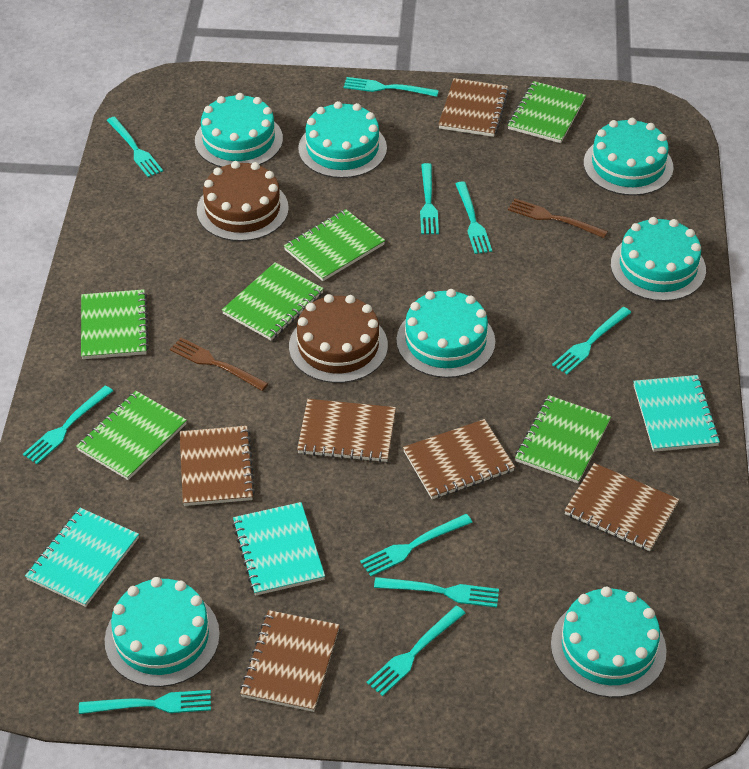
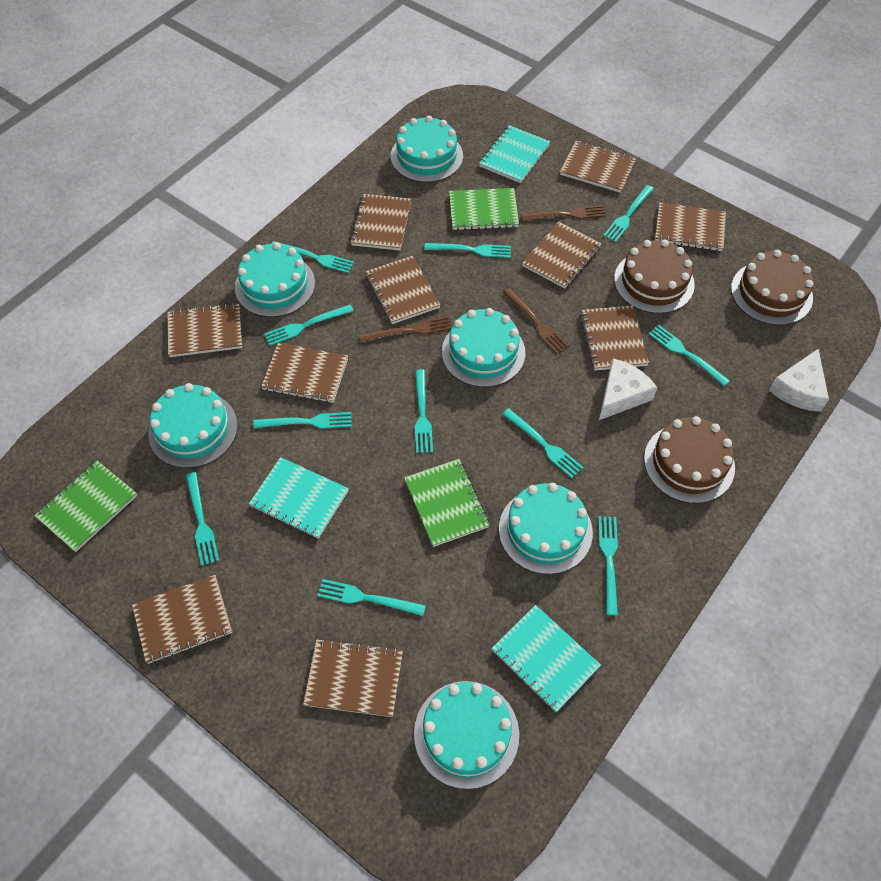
brown cake: 2 -> 3
brown fork: 2 -> 3
brown notebook: 6 -> 10
green notebook: 6 -> 3
turquoise cake: 7 -> 6
turquoise fork: 10 -> 11
white cheese: 0 -> 2

